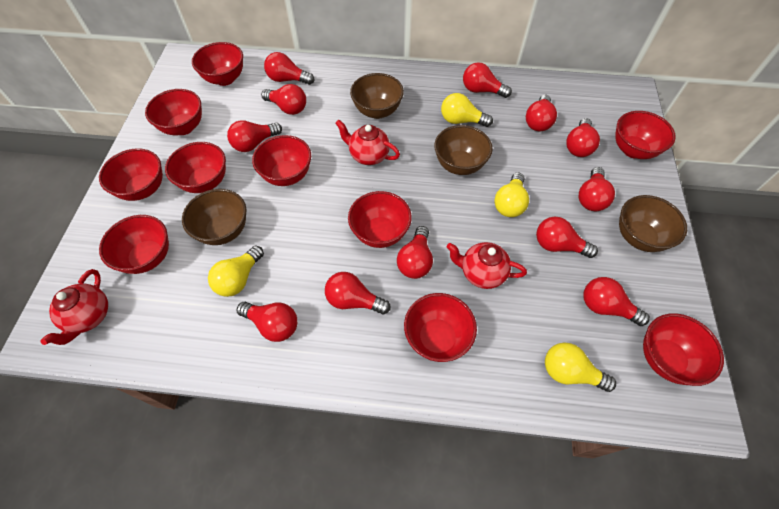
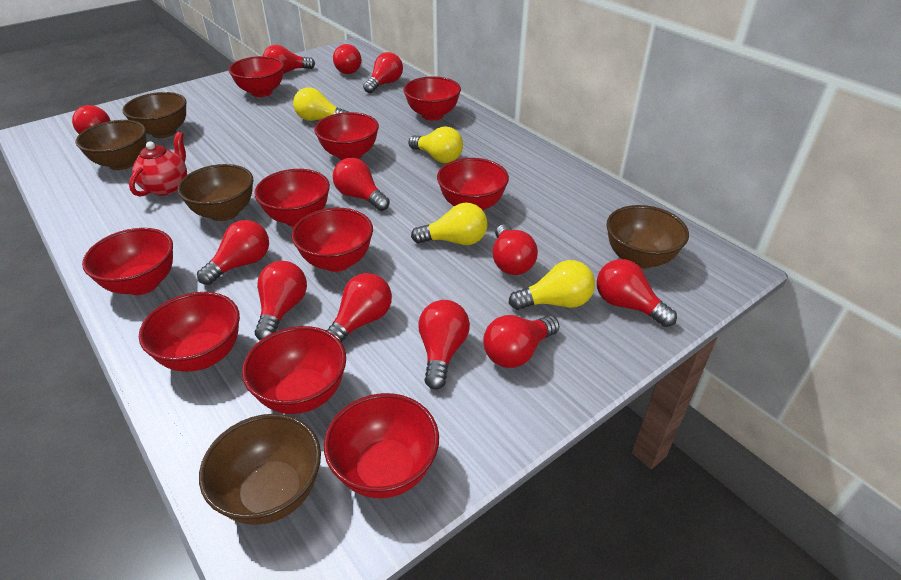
brown bowl: 4 -> 5
red teapot: 3 -> 1

